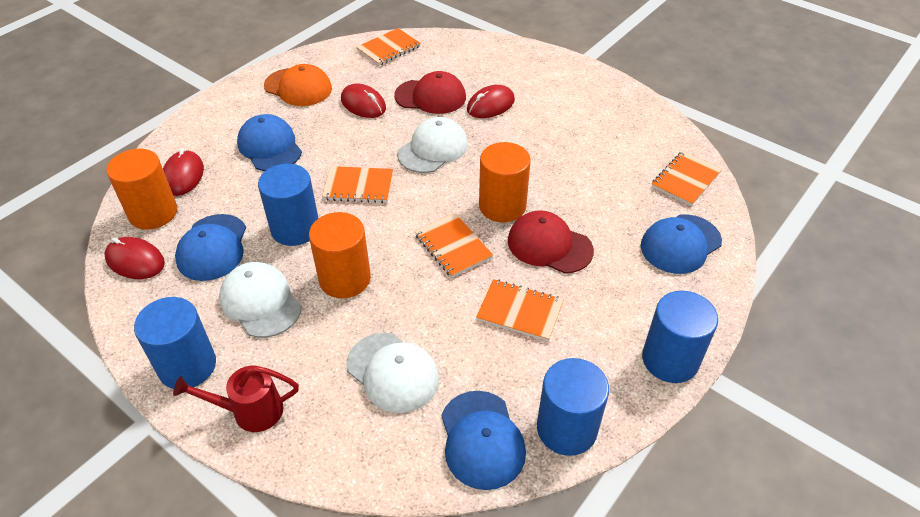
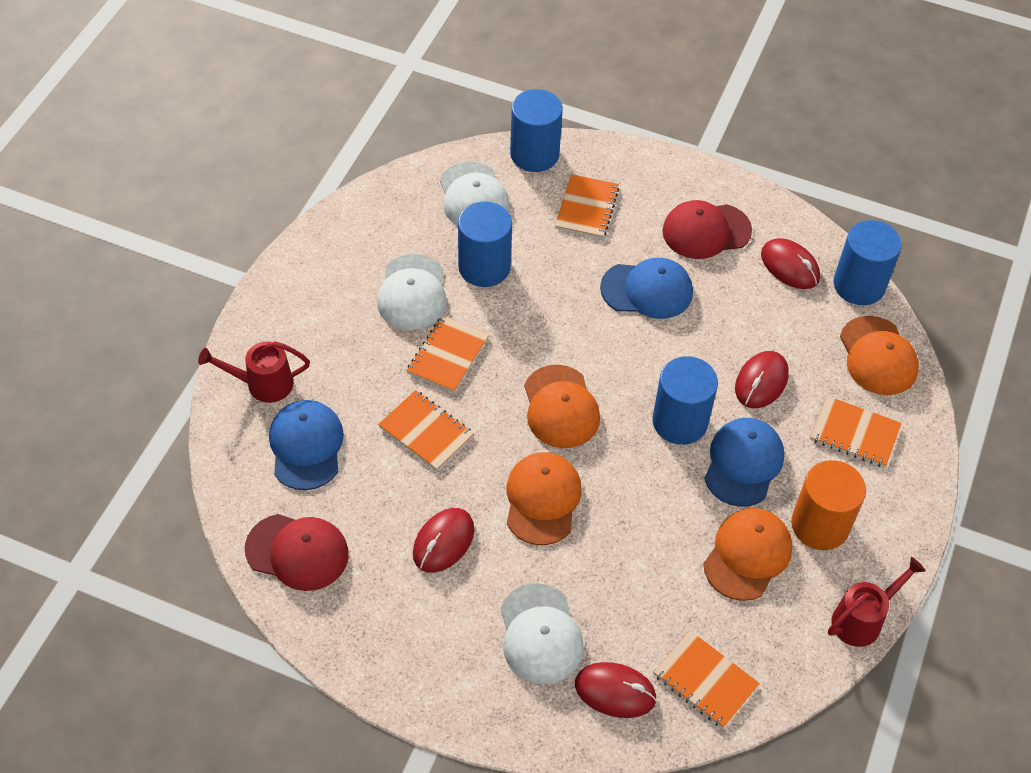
blue cap: 4 -> 3
orange cap: 1 -> 4
orange cylinder: 3 -> 1
red watering can: 1 -> 2

